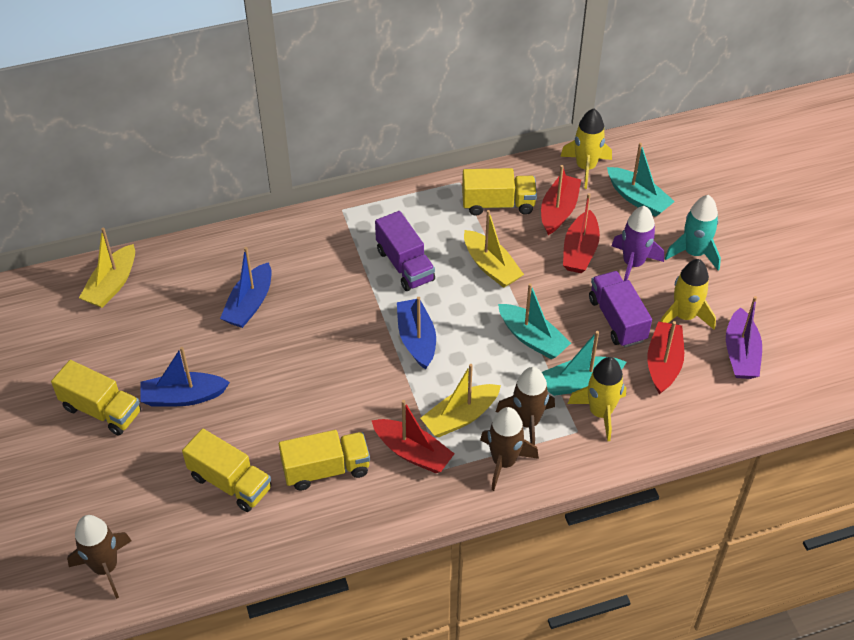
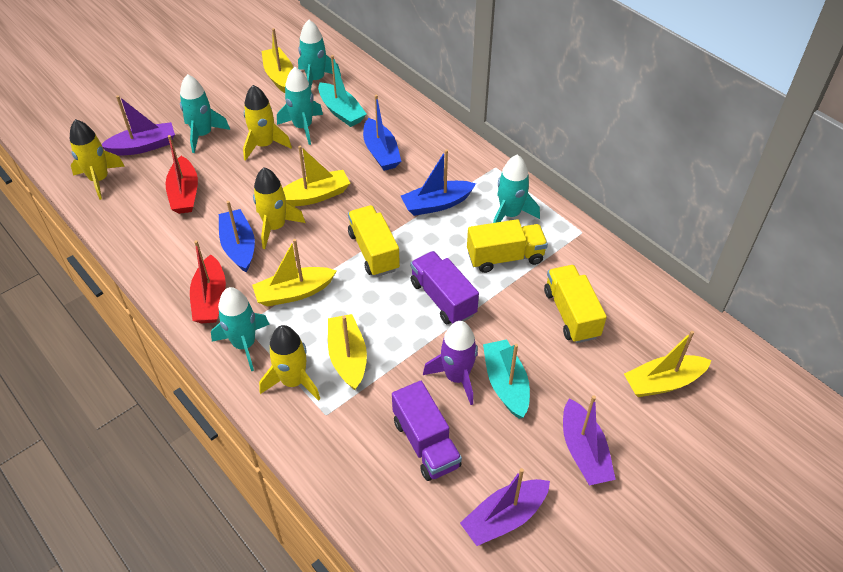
brown rocket: 3 -> 0
purple boat: 1 -> 3
red boat: 4 -> 2
turquoise boat: 3 -> 2
turquoise rocket: 1 -> 5
yellow boat: 3 -> 5
yellow rocket: 3 -> 4
yellow truck: 4 -> 3

